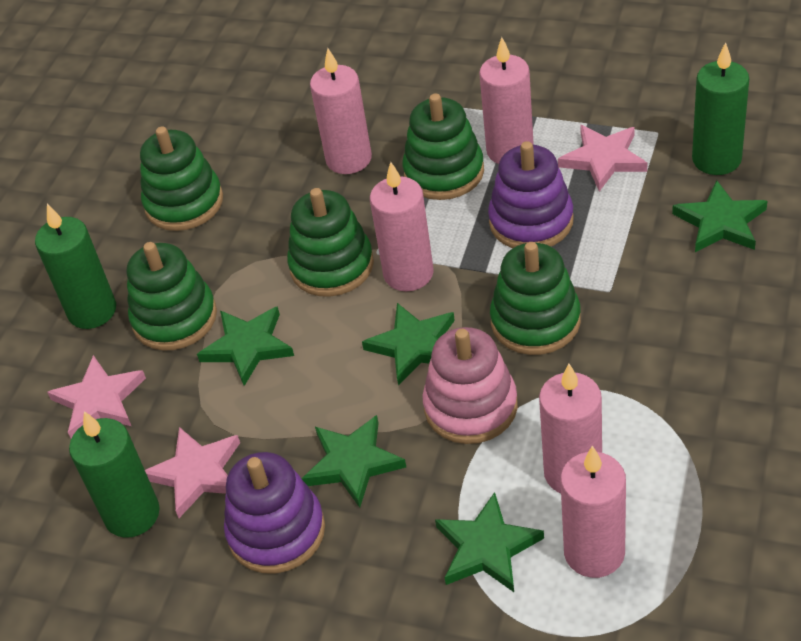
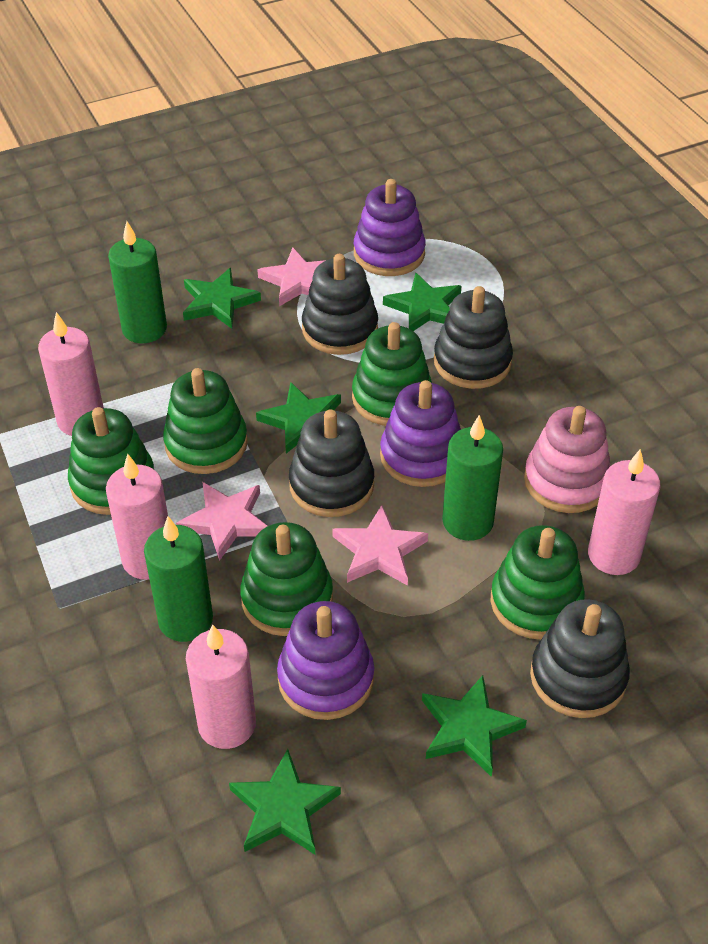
black stacking toy: 0 -> 4
pink candle: 5 -> 4
purple stacking toy: 2 -> 3

